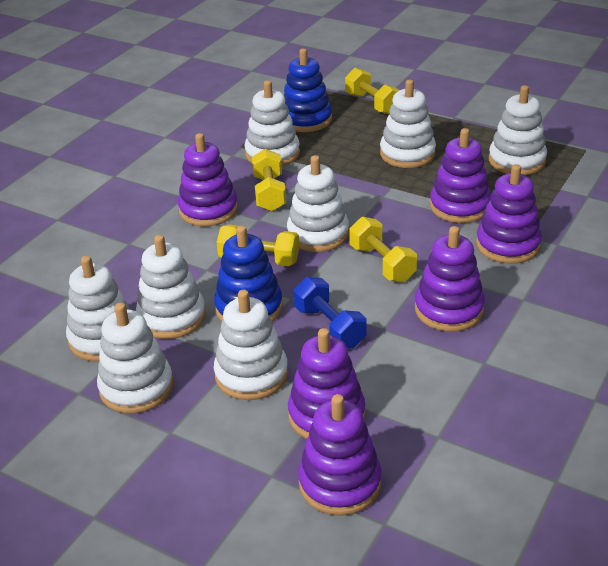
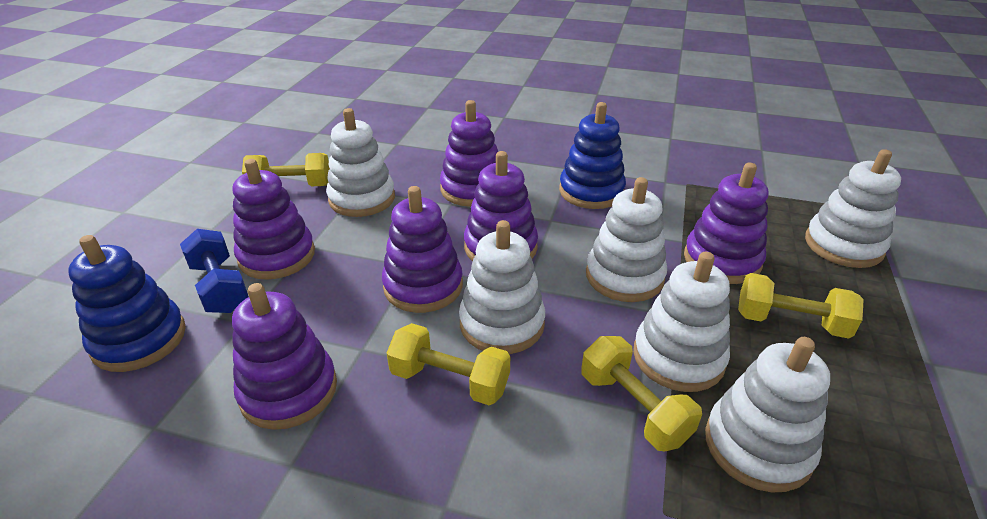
white stacking toy: 8 -> 6

